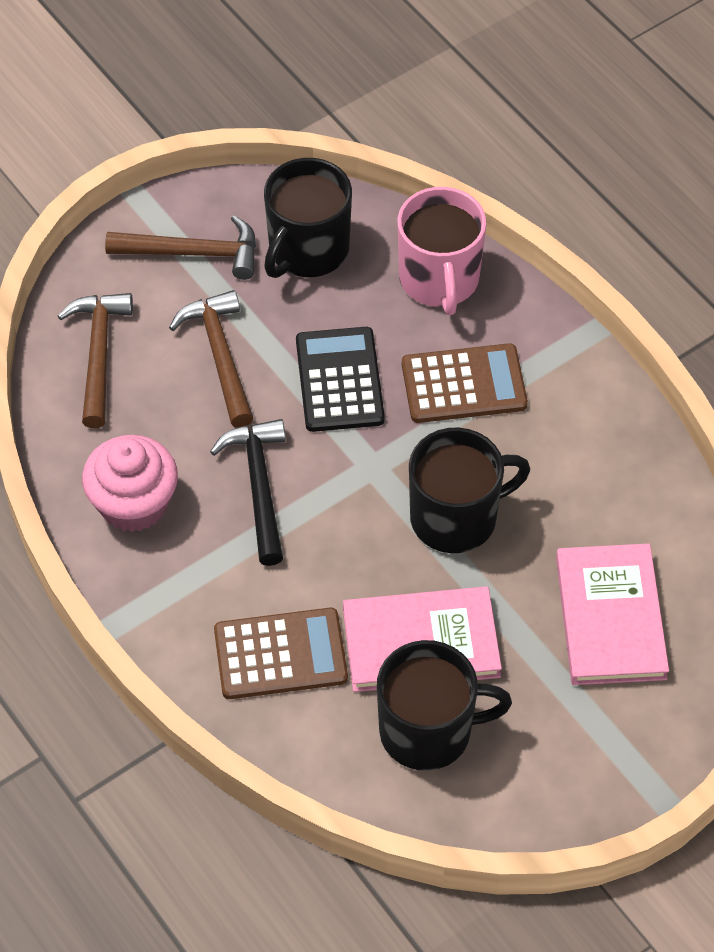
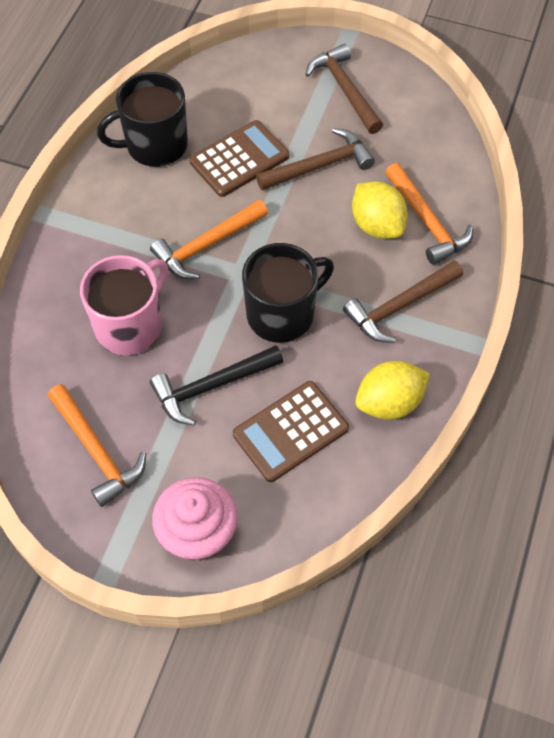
black calculator: 1 -> 0
black mug: 3 -> 2
orange hammer: 0 -> 3
pink book: 2 -> 0
yellow lemon: 0 -> 2

